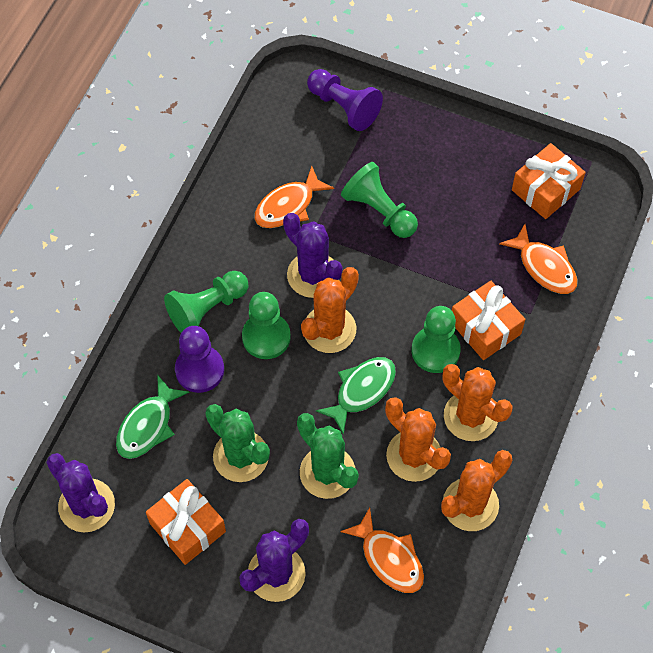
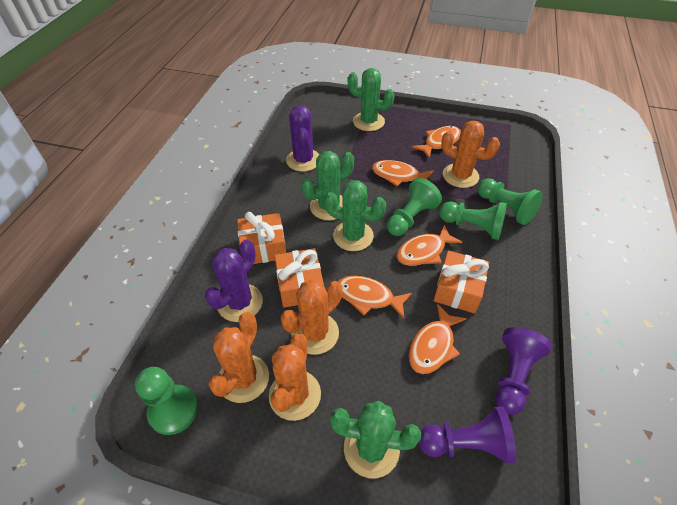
green cactus: 2 -> 4
green fish: 2 -> 0
orange fish: 3 -> 5
purple cactus: 3 -> 2

